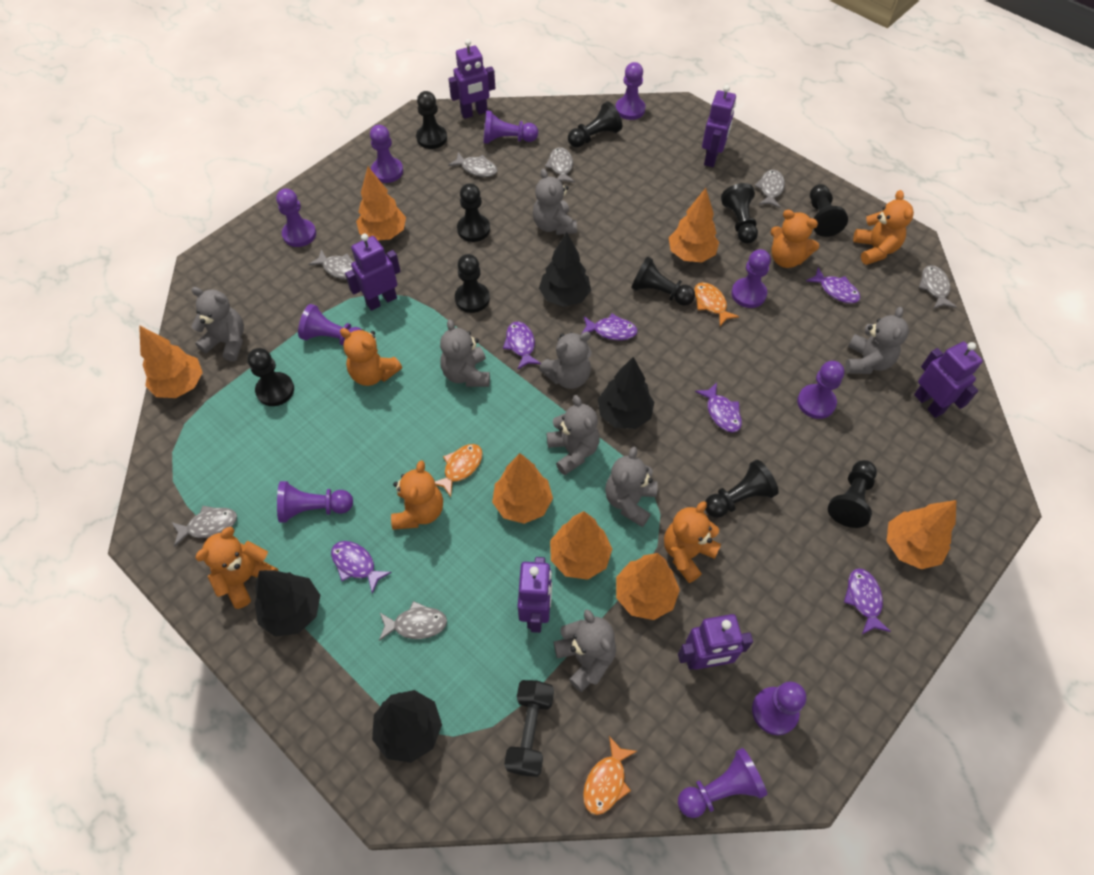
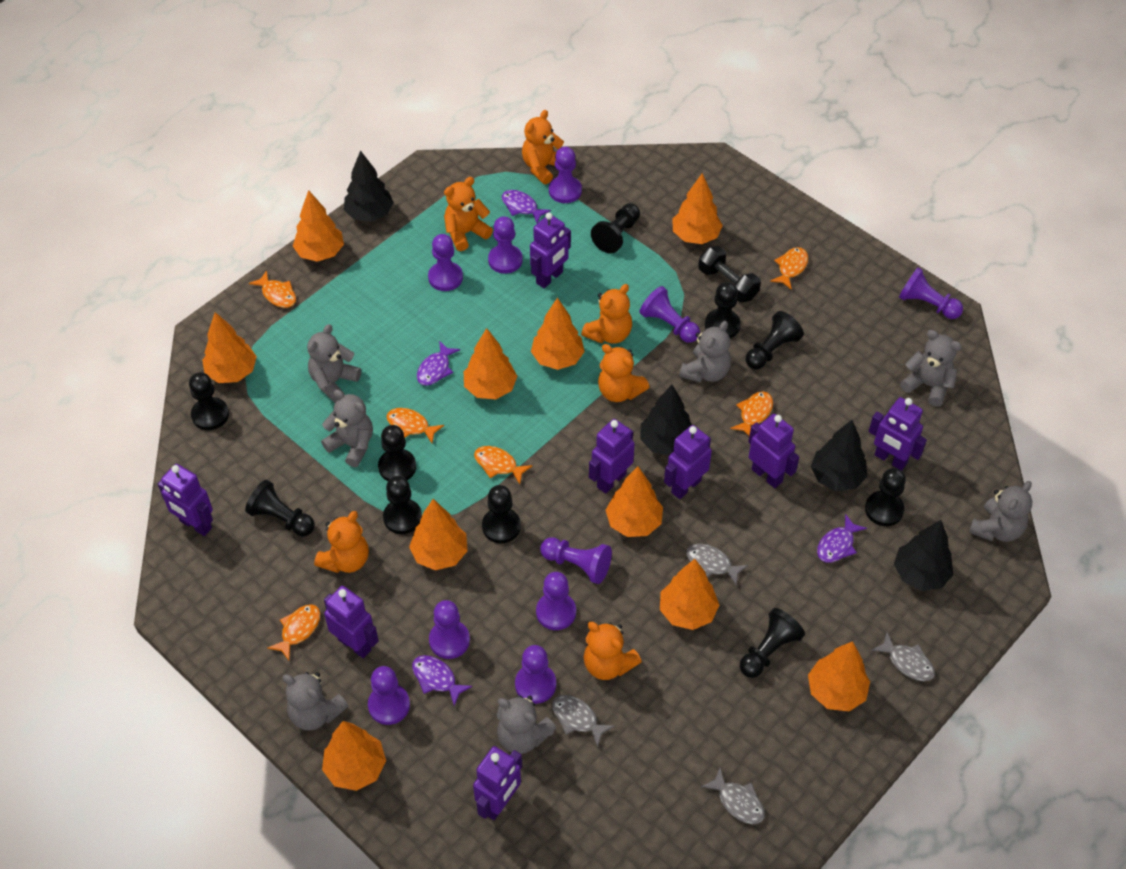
grey fish: 7 -> 4
grey teddy bear: 8 -> 7
orange fish: 3 -> 6
orange tree: 7 -> 10
purple fish: 6 -> 4
purple robot: 6 -> 8

